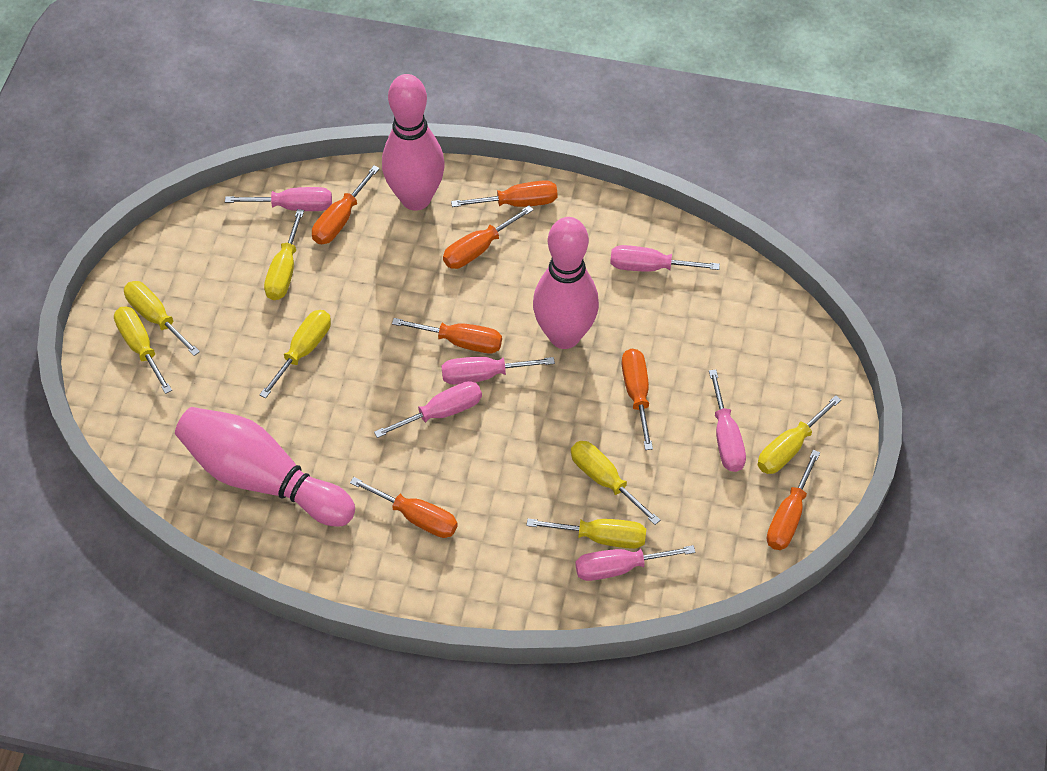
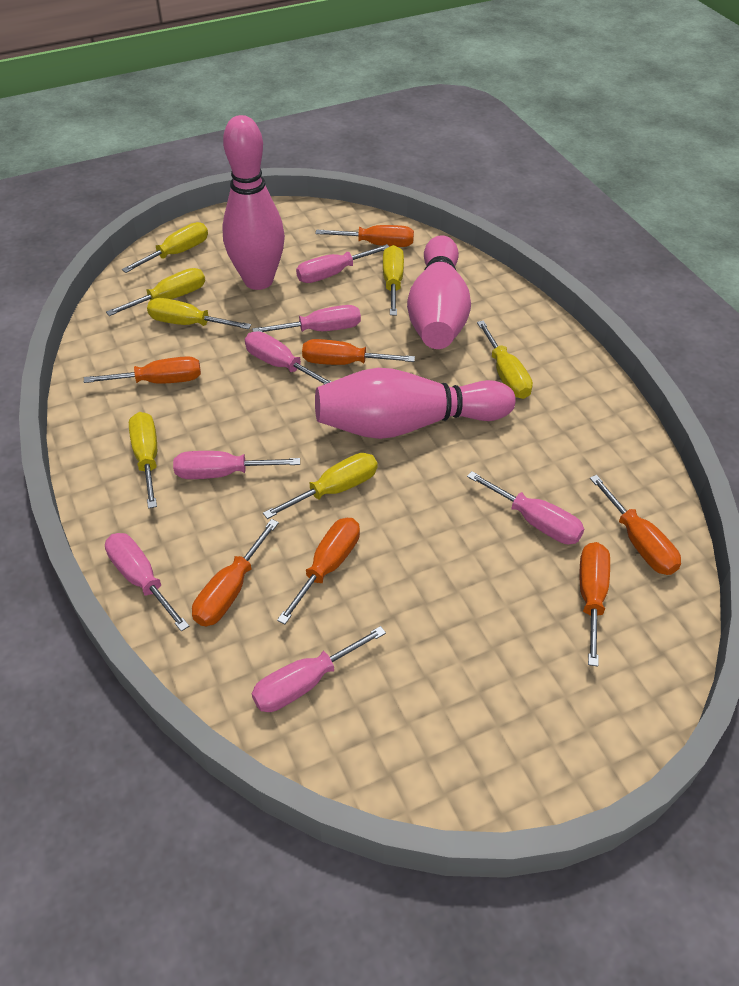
pink screwdriver: 6 -> 7

